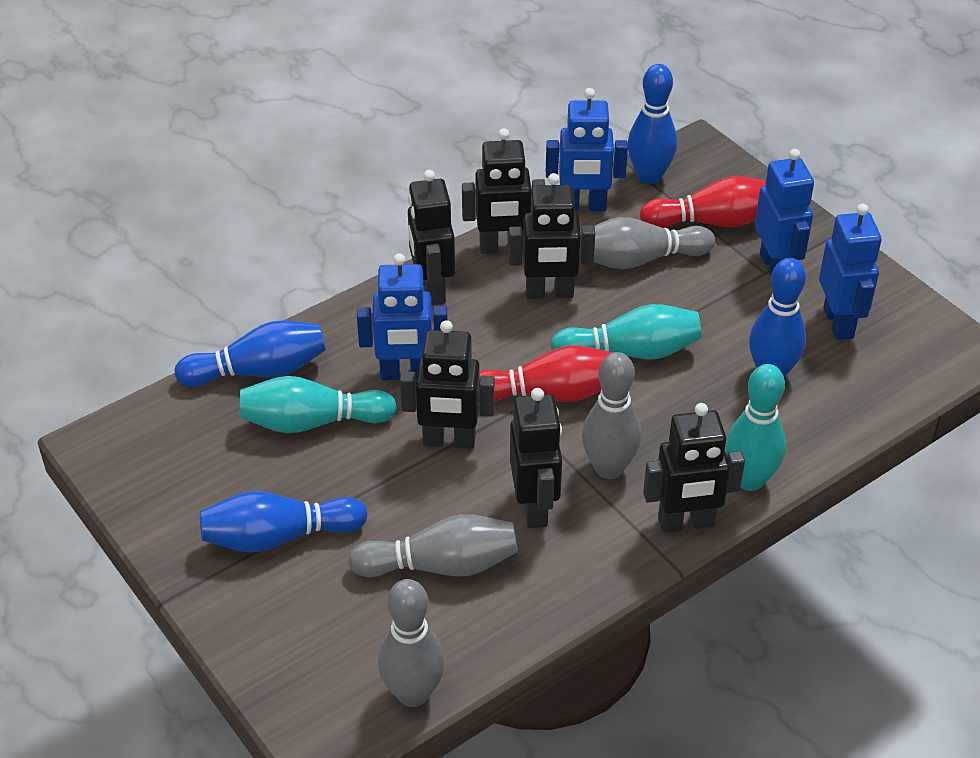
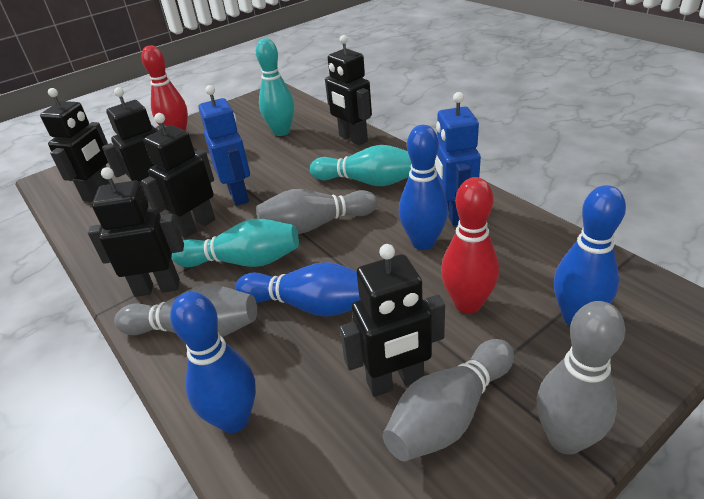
blue robot: 4 -> 2

